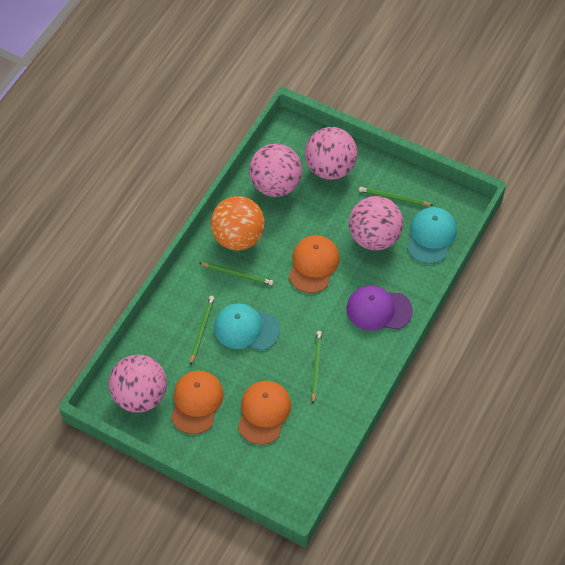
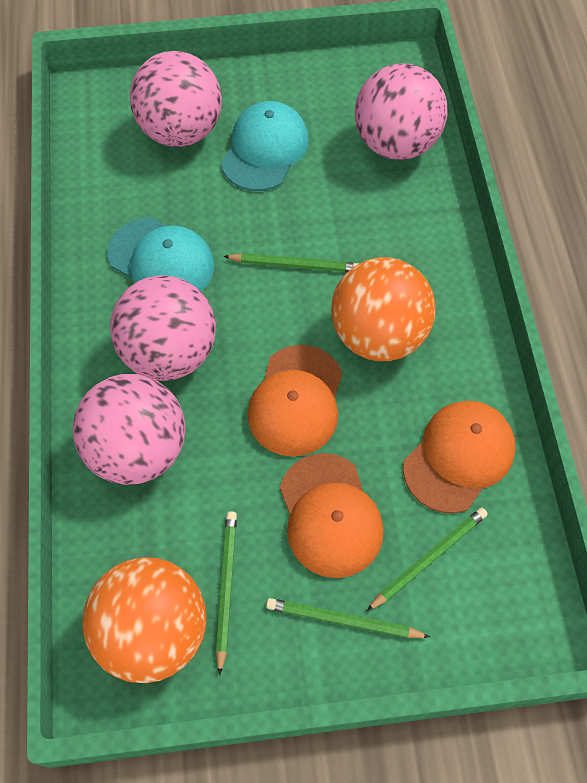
orange ball: 1 -> 2
purple cap: 1 -> 0

